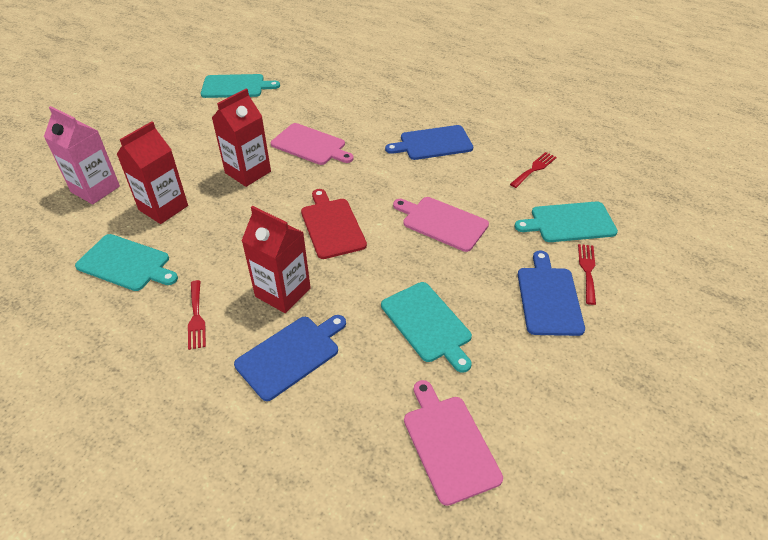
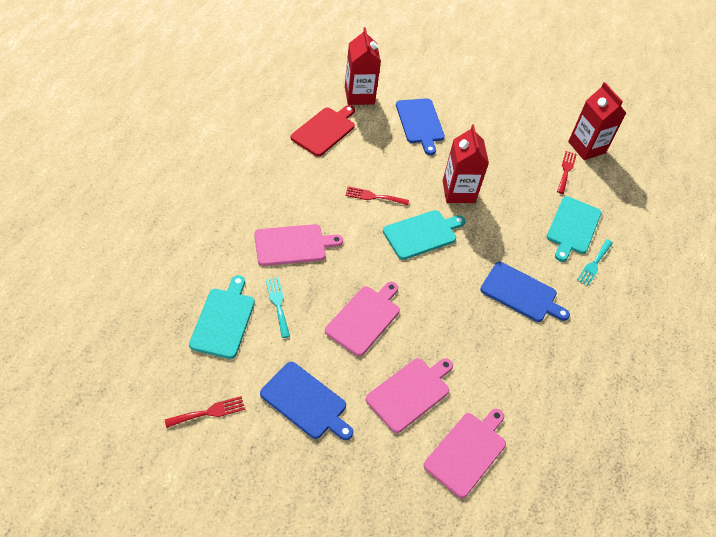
pink carton: 1 -> 0
pink cutting board: 3 -> 4
turquoise cutting board: 4 -> 3
turquoise fork: 0 -> 2

